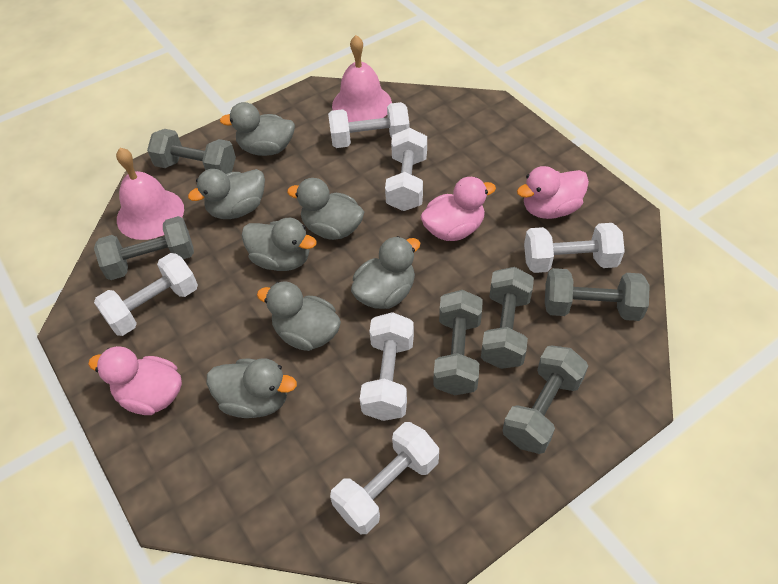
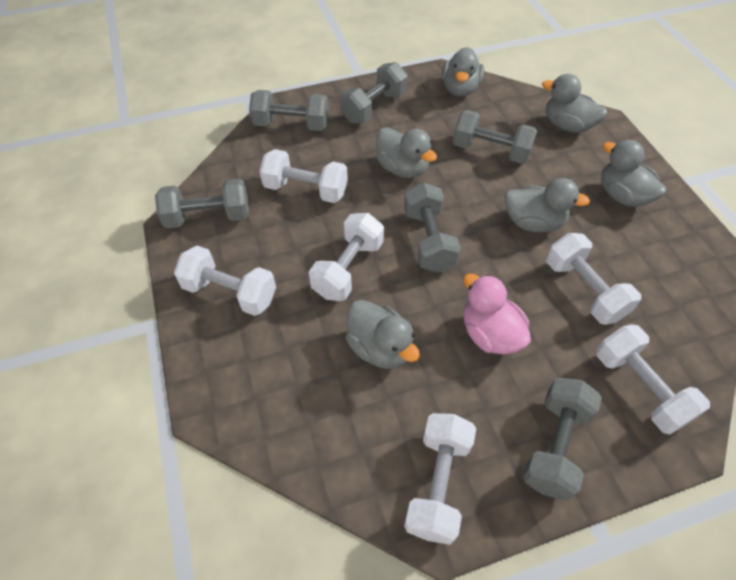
grey duck: 7 -> 6
pink bell: 2 -> 0
pink duck: 3 -> 1

